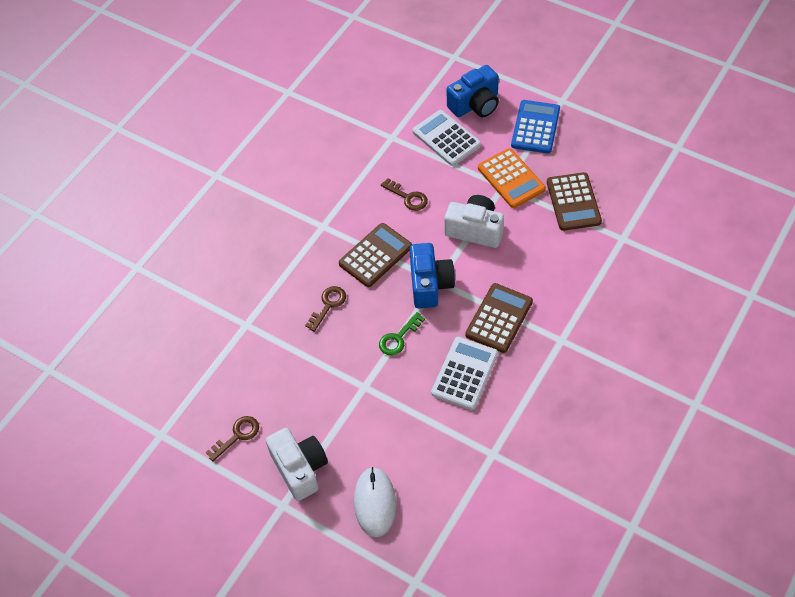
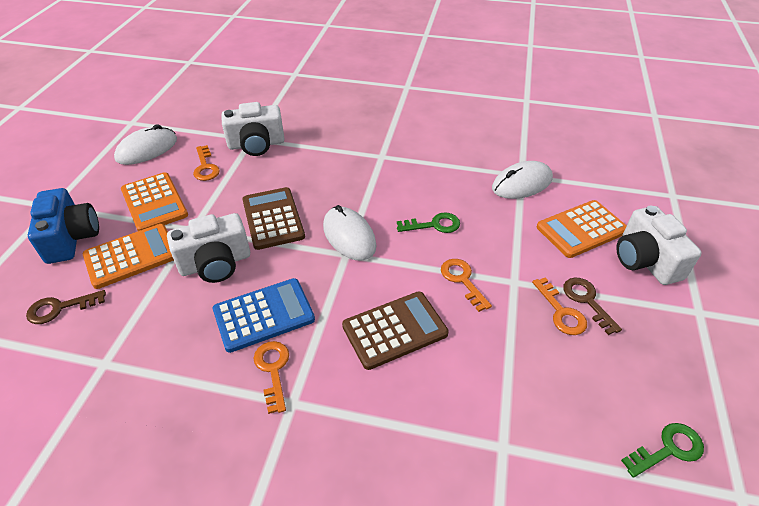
blue camera: 2 -> 1
brown calculator: 3 -> 2
brown key: 3 -> 2
green key: 1 -> 2
orange calculator: 1 -> 3
orange key: 0 -> 4
white calculator: 2 -> 0
white camera: 2 -> 3
white mouse: 1 -> 3

